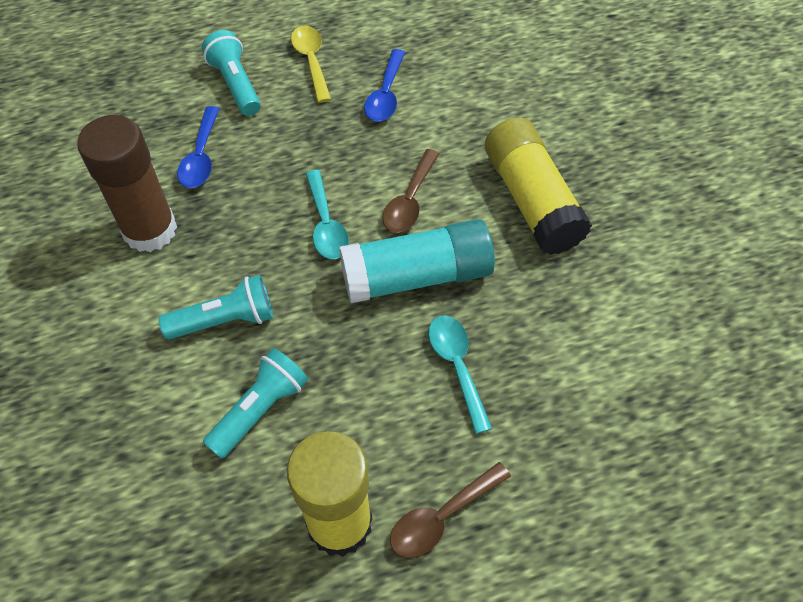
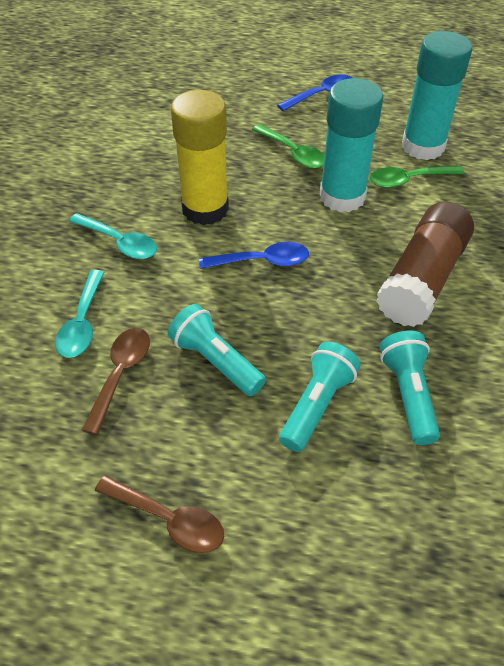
green spoon: 0 -> 2
turquoise glue stick: 1 -> 2
yellow glue stick: 2 -> 1
yellow spoon: 1 -> 0

